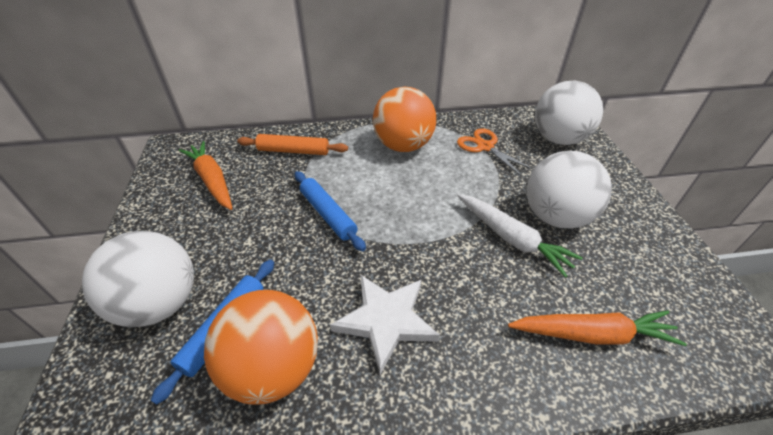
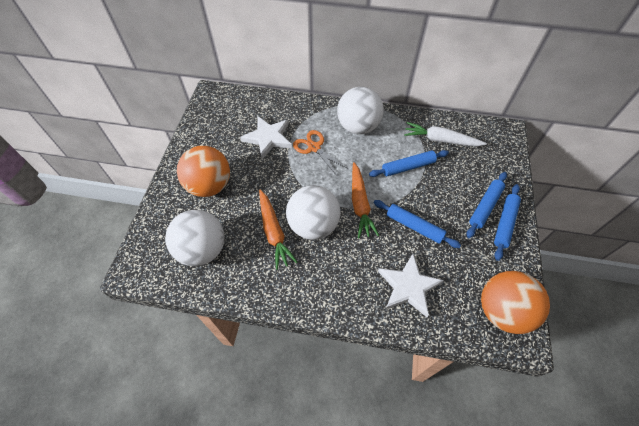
blue rolling pin: 2 -> 4
orange rolling pin: 1 -> 0
white star: 1 -> 2

